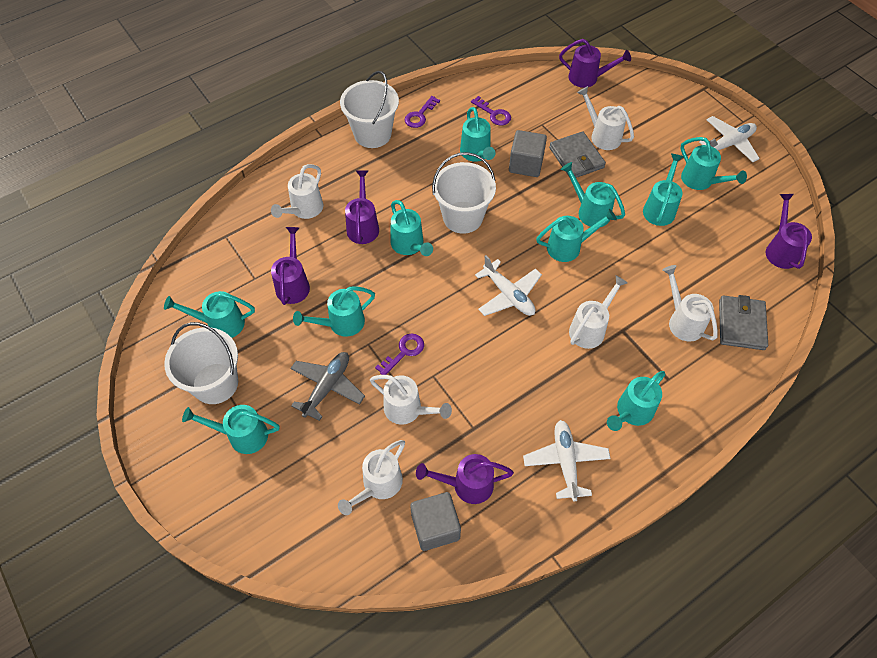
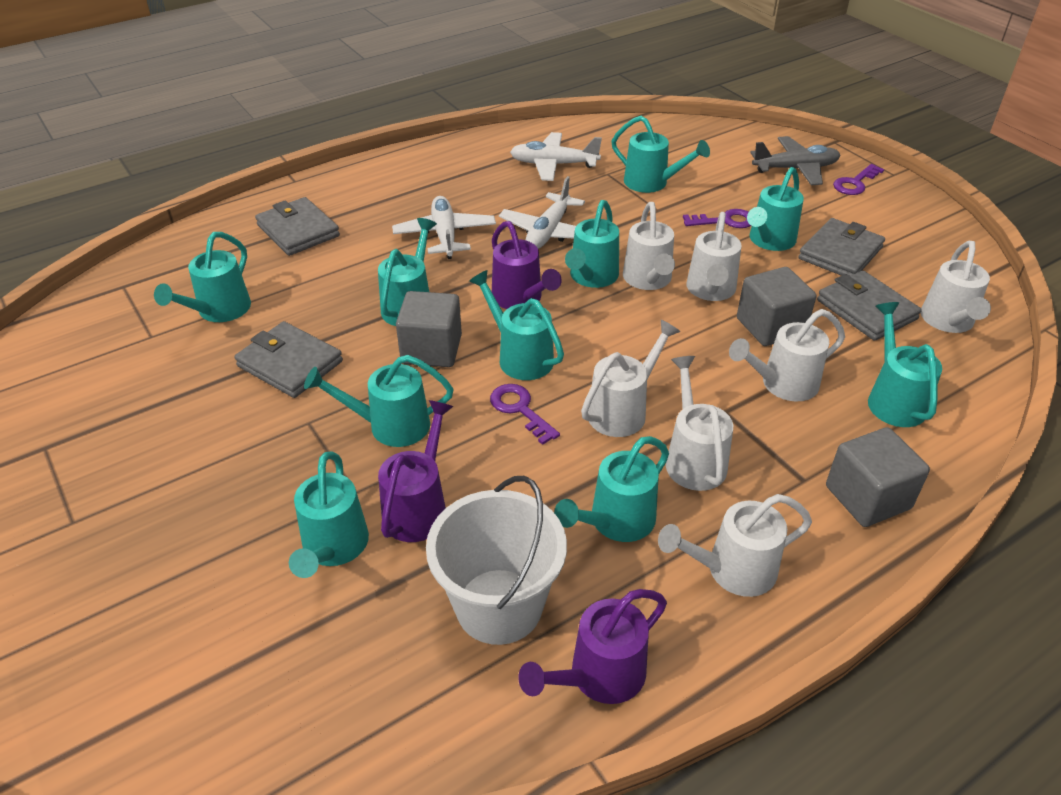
grey cube: 2 -> 3
grey wallet: 2 -> 4
purple watering can: 5 -> 3
white bucket: 3 -> 1
white watering can: 6 -> 7

